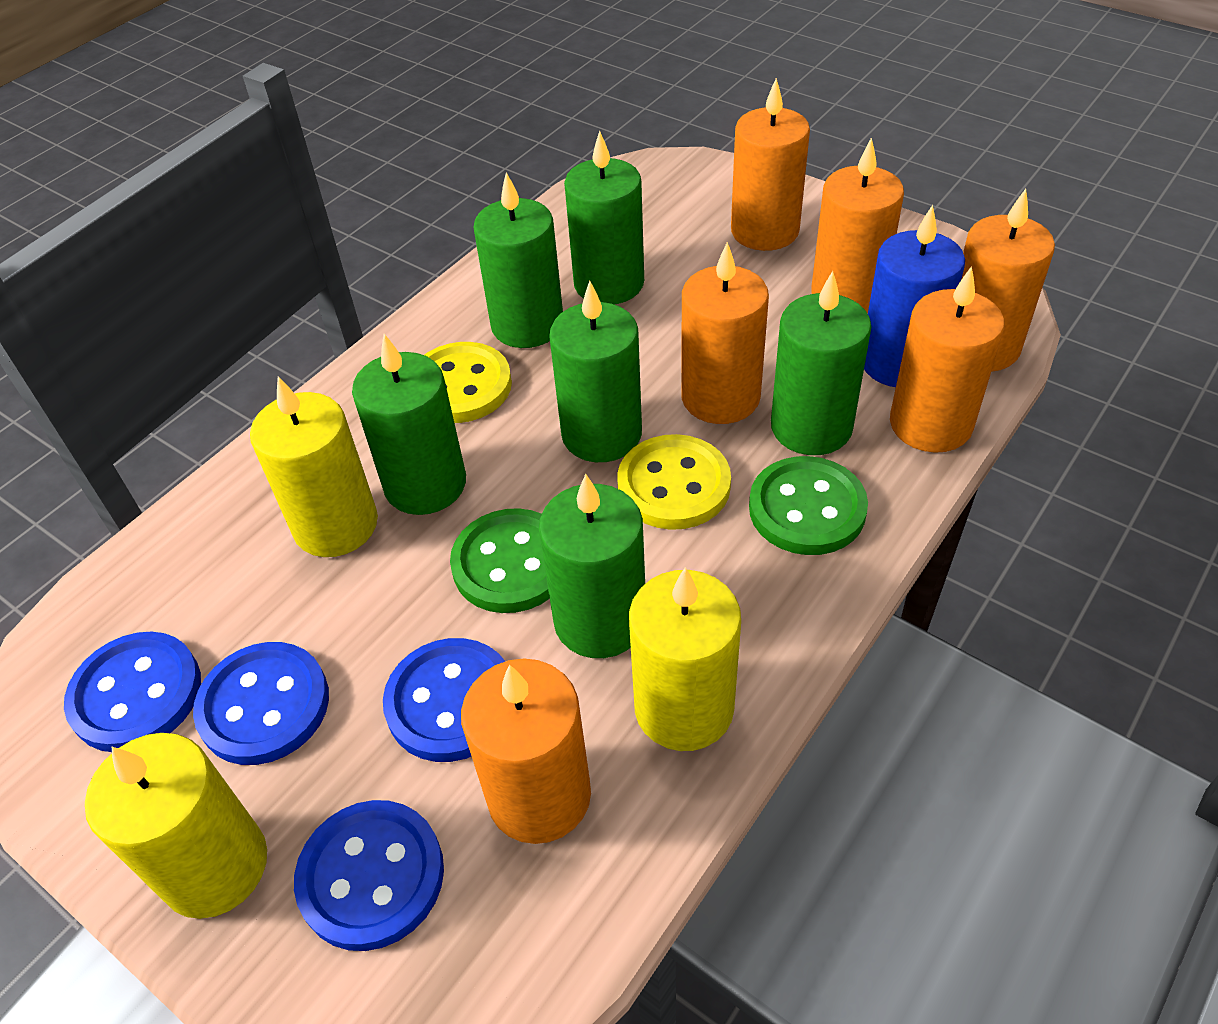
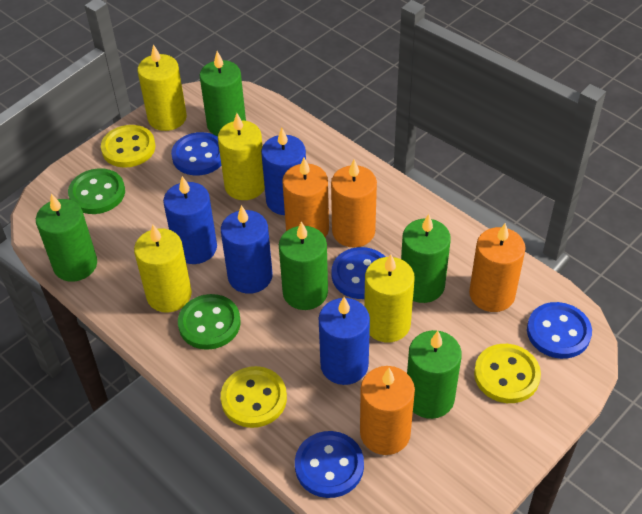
blue candle: 1 -> 4
green candle: 6 -> 5
orange candle: 6 -> 4
yellow button: 2 -> 3
yellow candle: 3 -> 4

